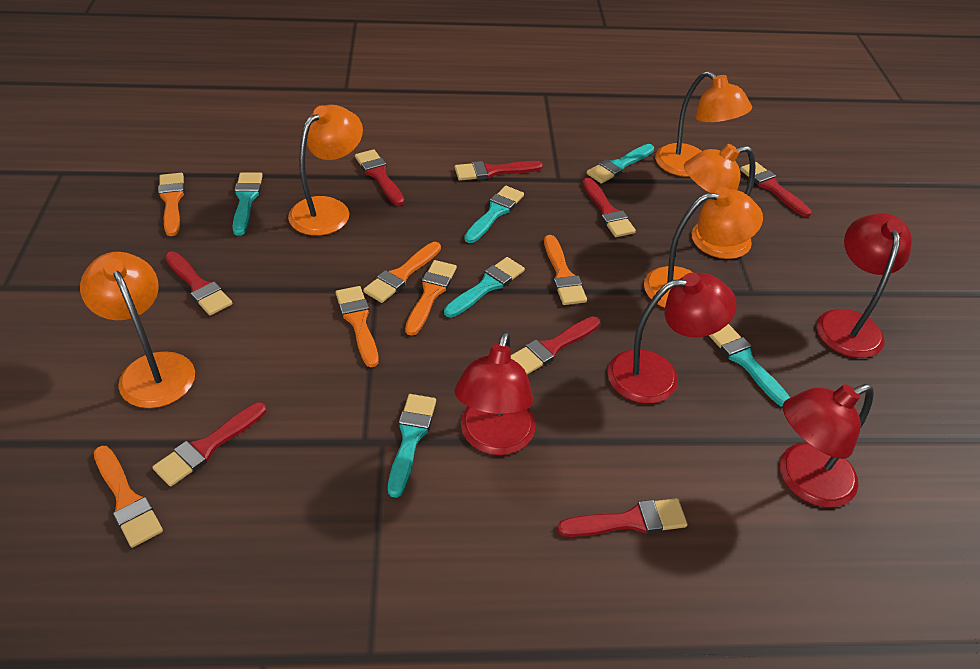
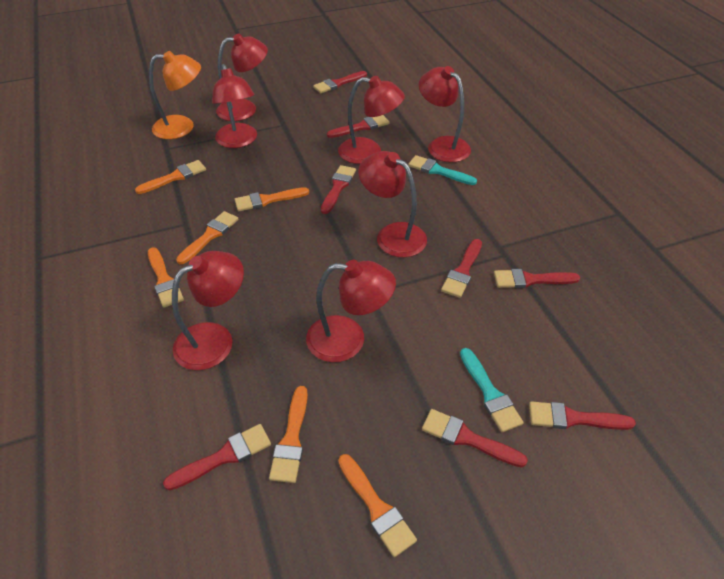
orange lamp: 5 -> 1
red lamp: 4 -> 7
turquoise brush: 6 -> 2

